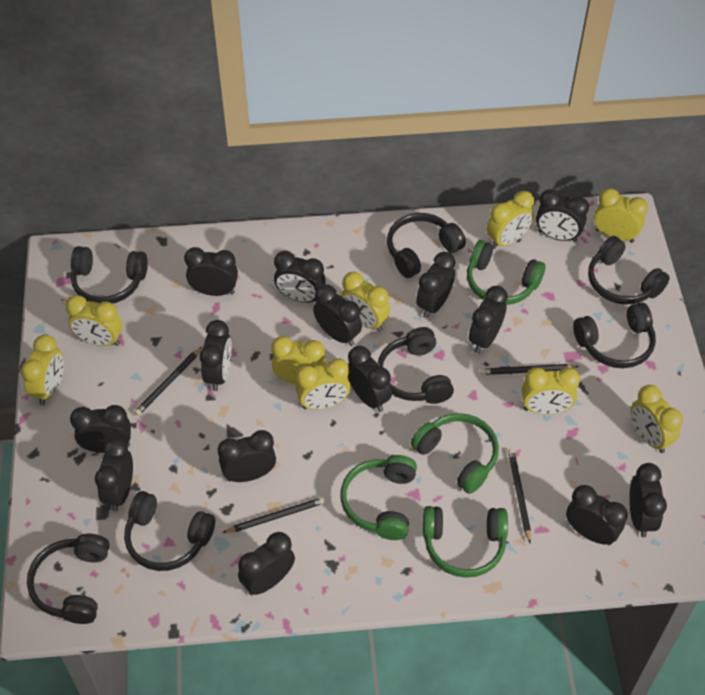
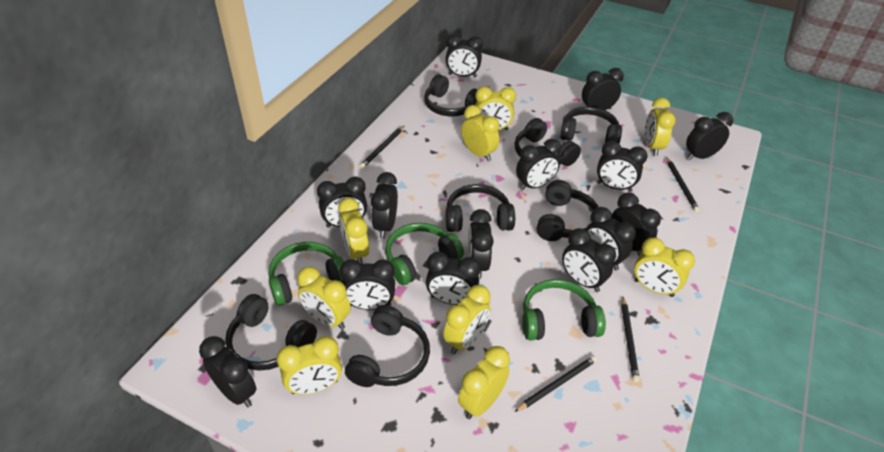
green headphones: 4 -> 3

